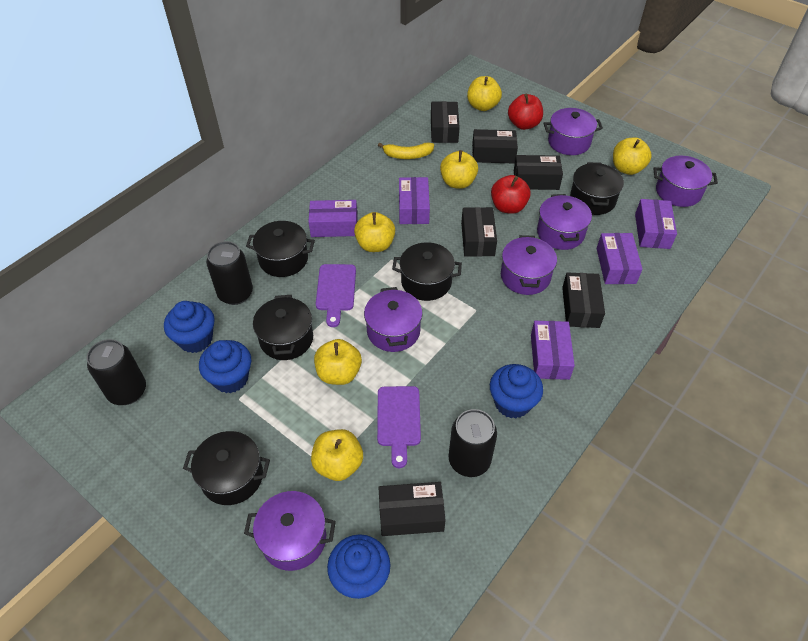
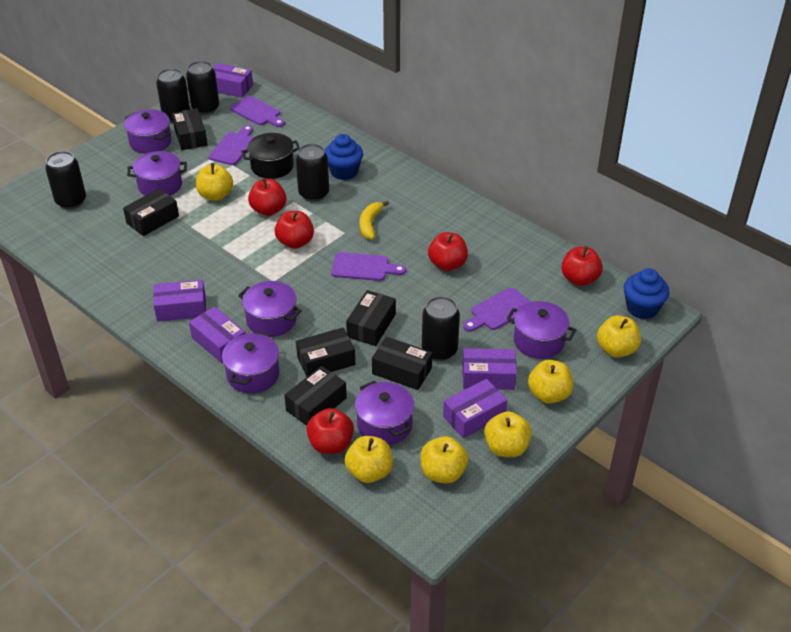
black can: 3 -> 5
black pot: 5 -> 1
blue cupcake: 4 -> 2
purple cutting board: 2 -> 4
red apple: 2 -> 5

